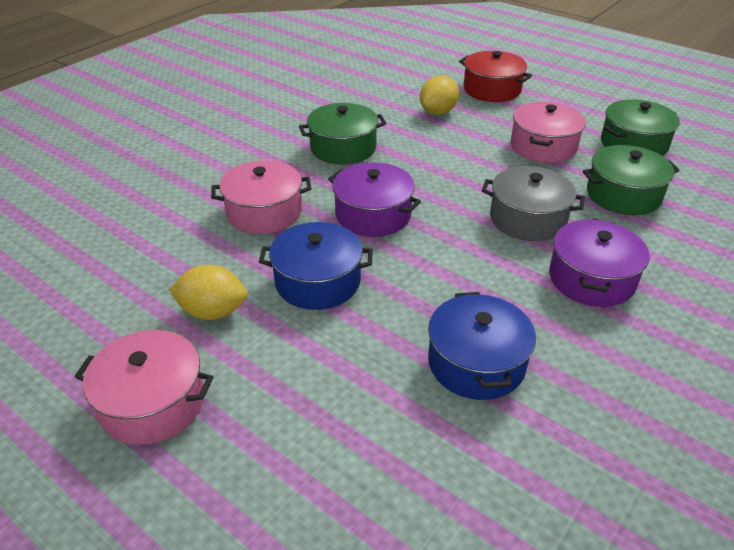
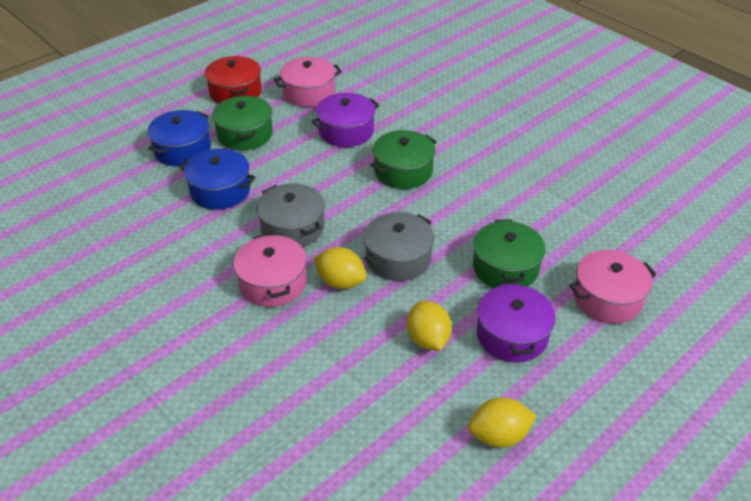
grey pot: 1 -> 2
yellow lemon: 2 -> 3

